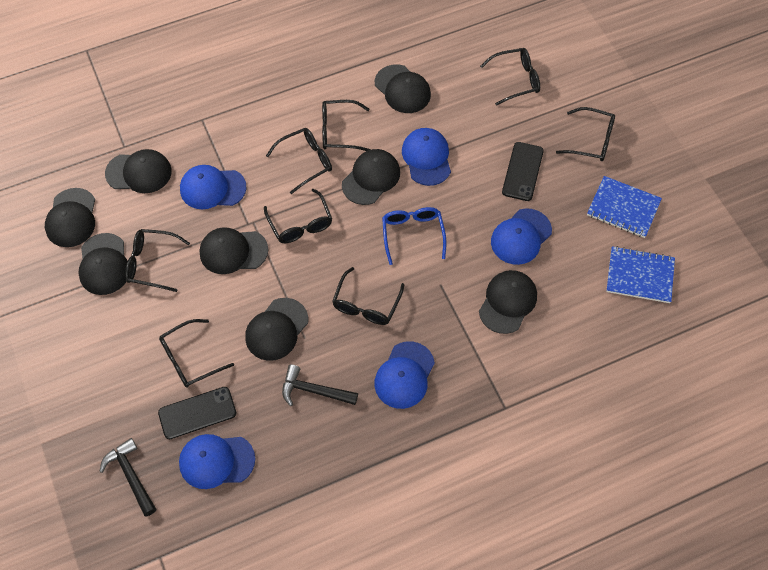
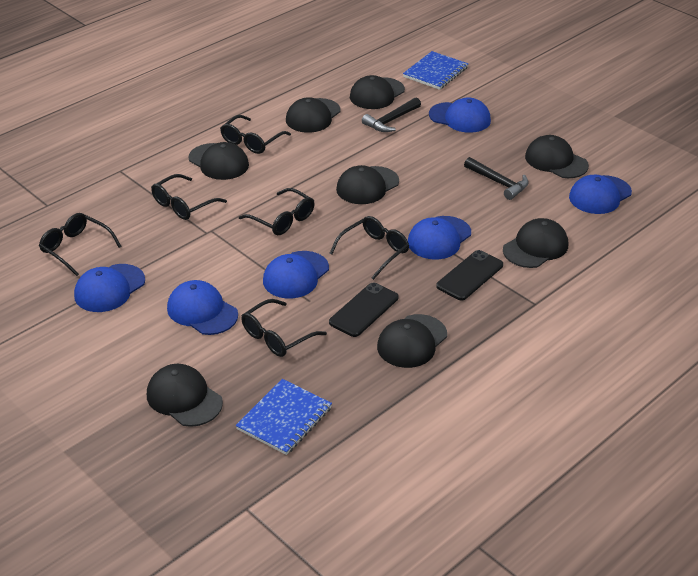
black glasses: 8 -> 6
blue cap: 5 -> 6
blue glasses: 1 -> 0

